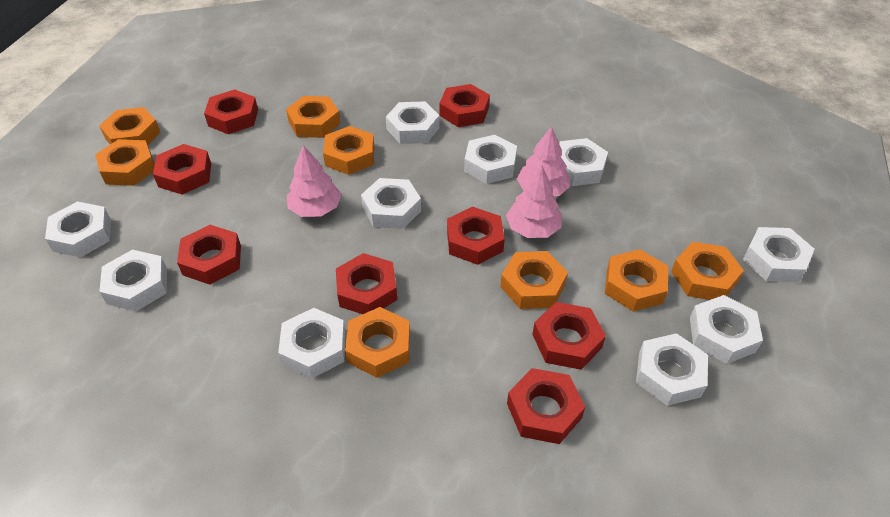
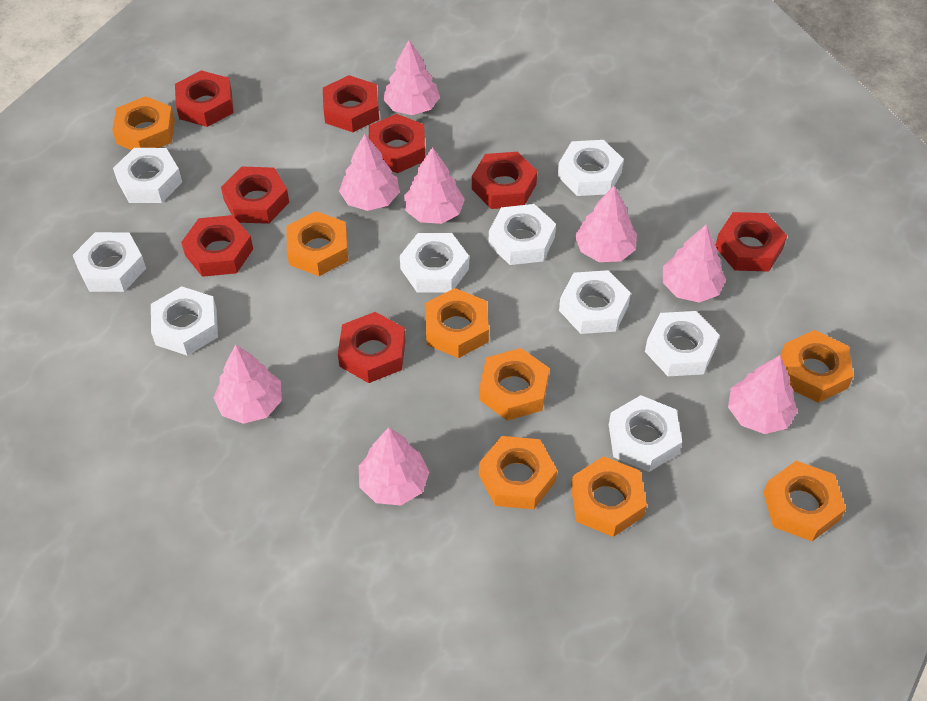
pink tree: 3 -> 8
white nut: 10 -> 9

